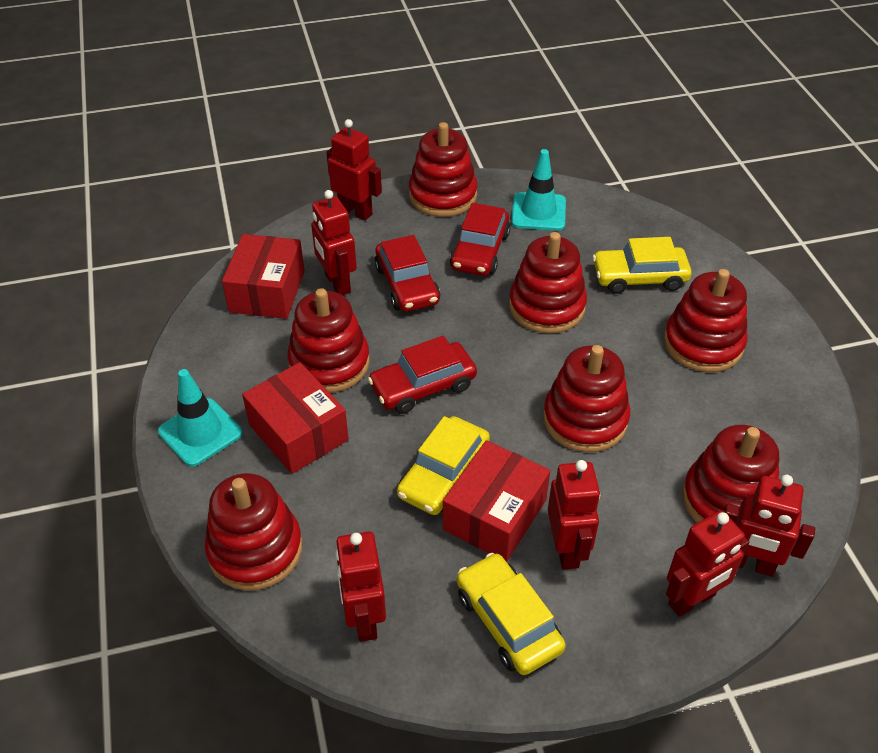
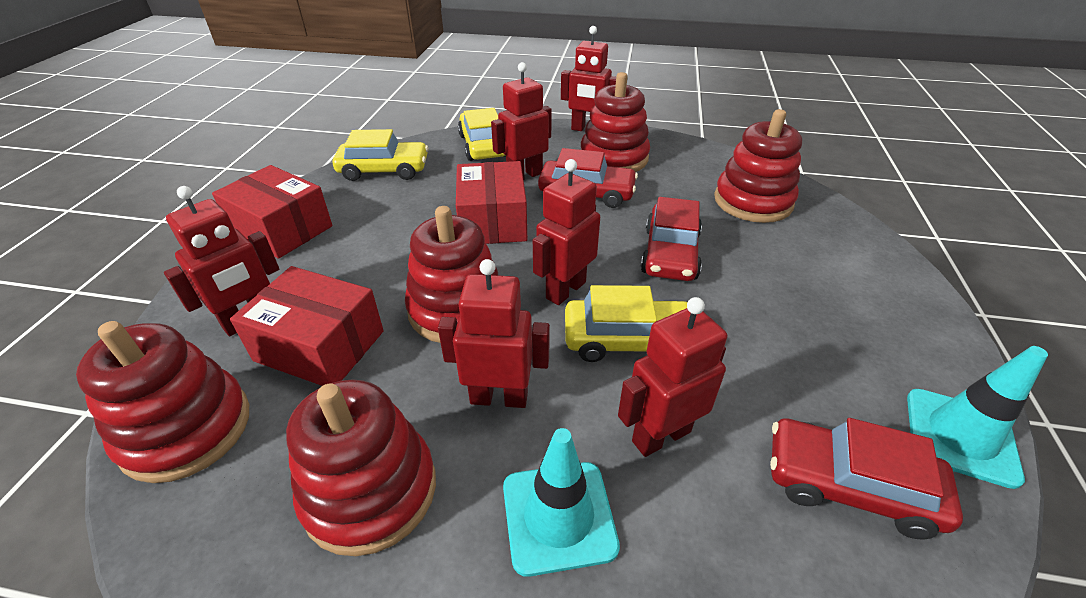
red stacking toy: 7 -> 5

